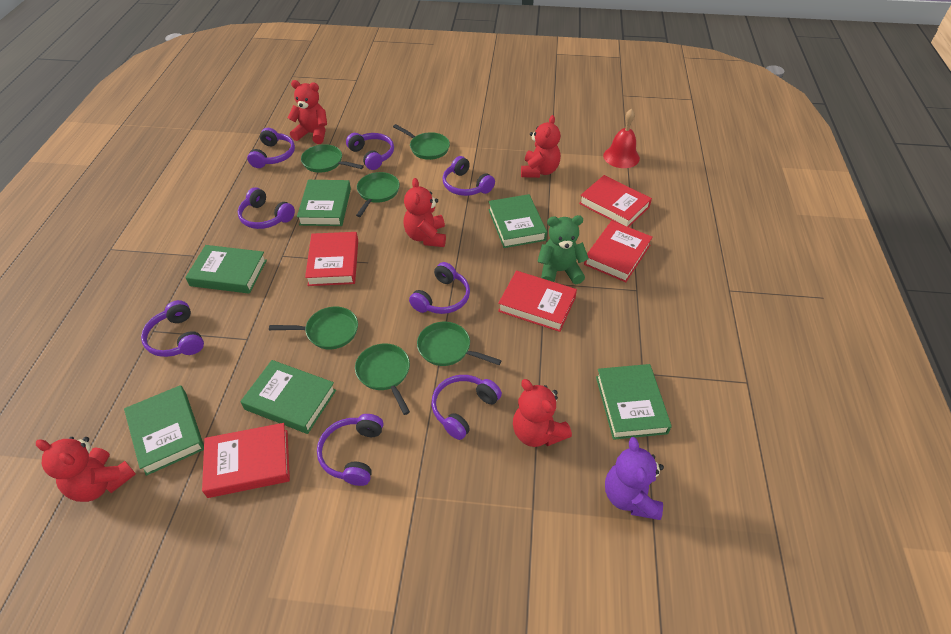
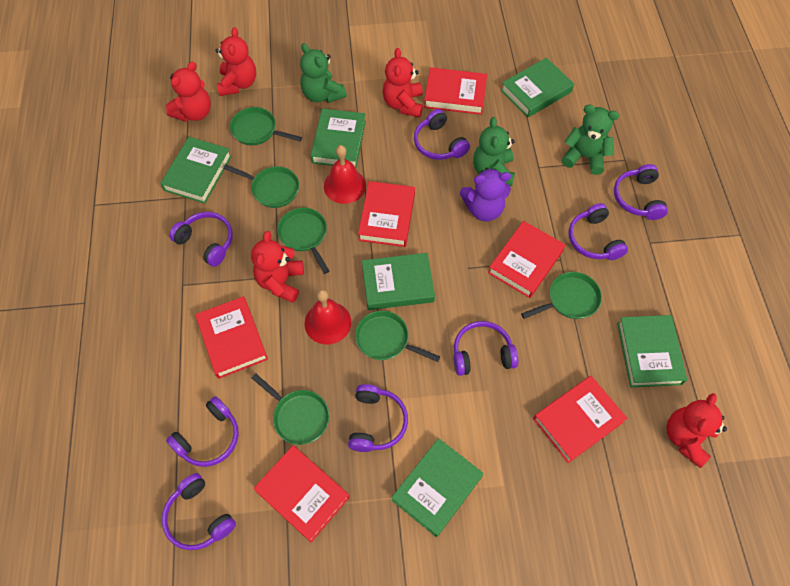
green teddy bear: 1 -> 3
red bell: 1 -> 2
red book: 5 -> 6

